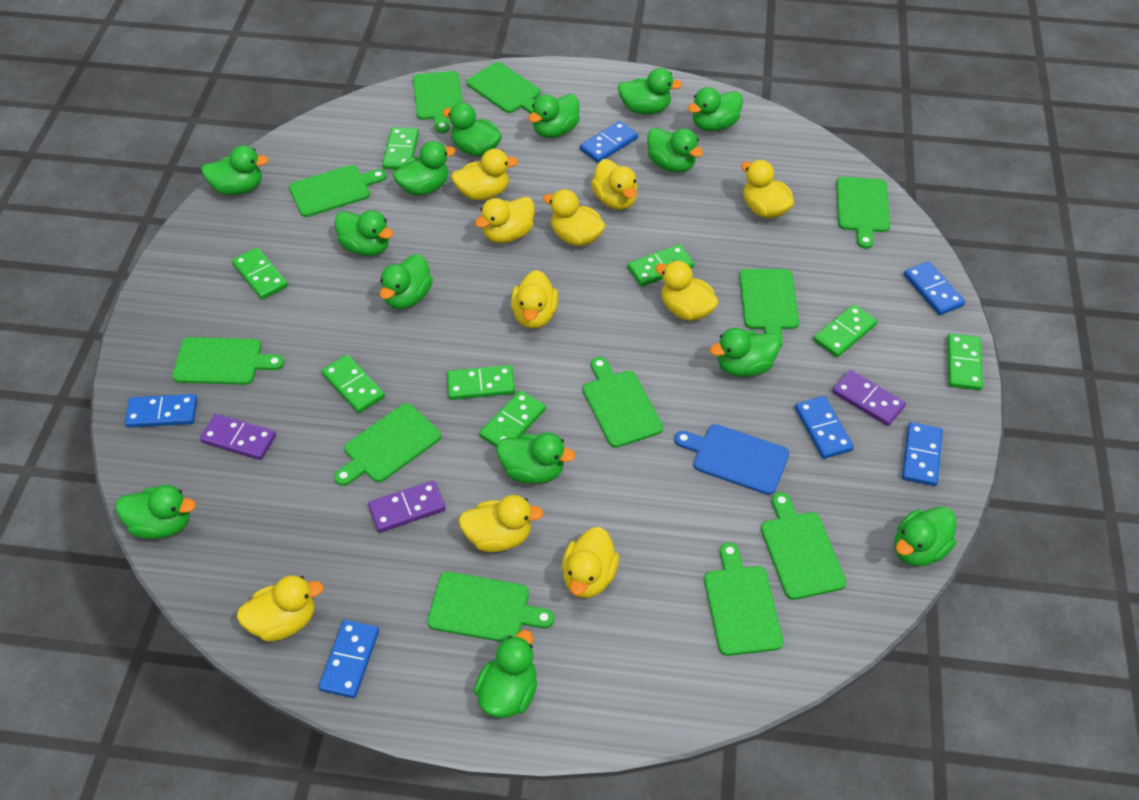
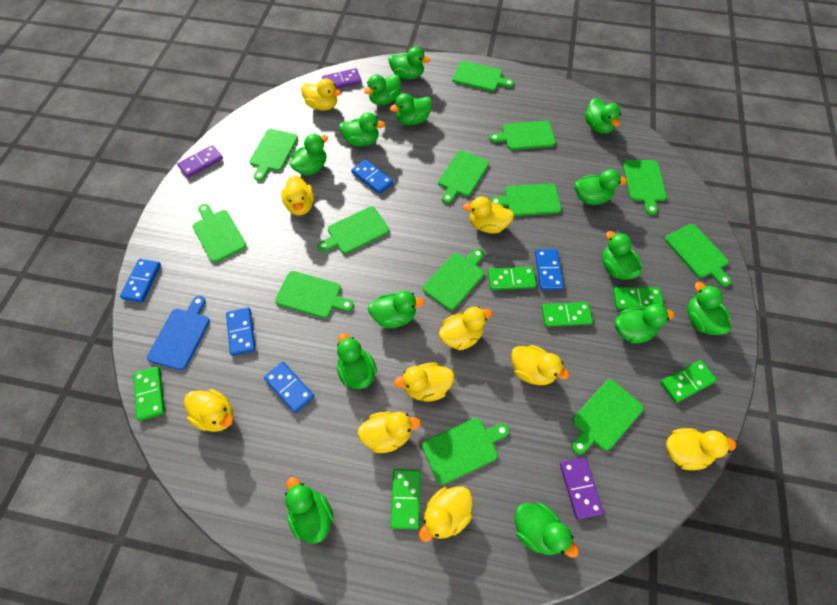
blue domino: 6 -> 5
green cutting board: 11 -> 13
green domino: 8 -> 6

